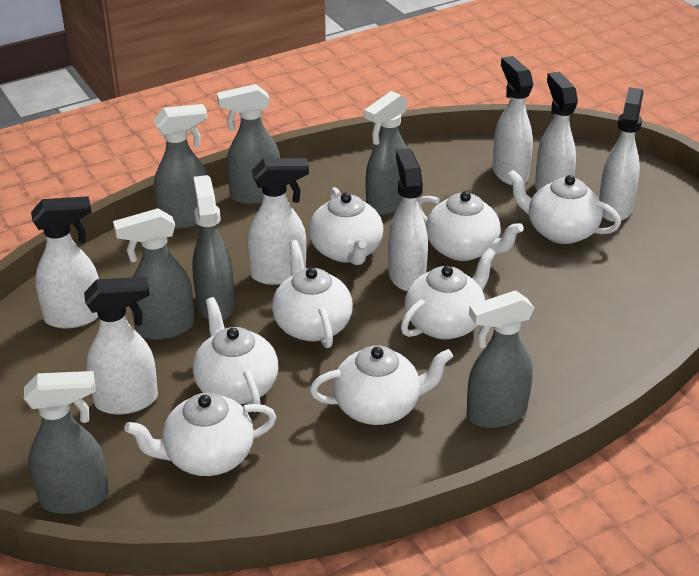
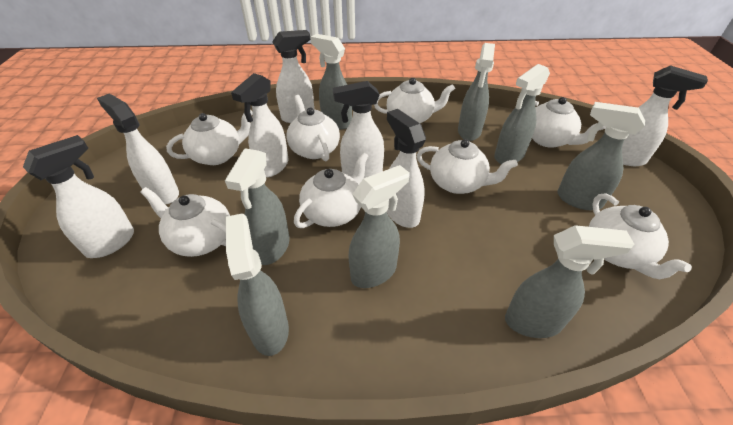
grey spray bottle: 7 -> 8

